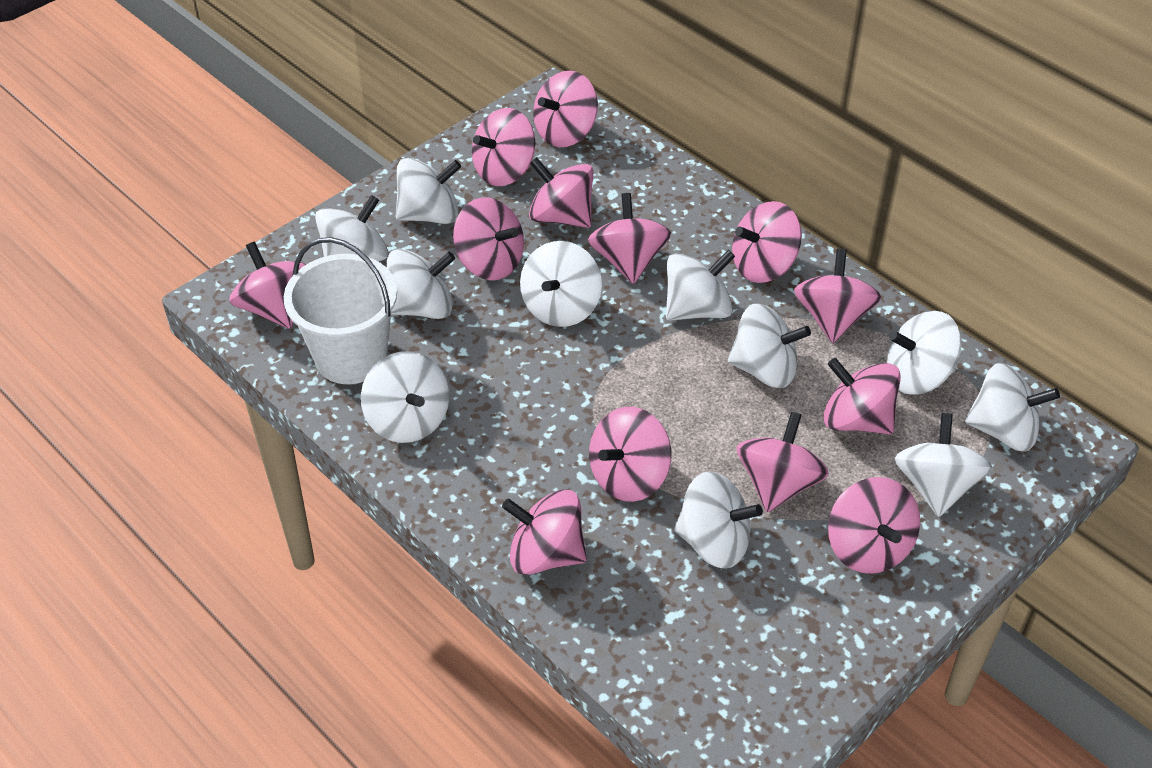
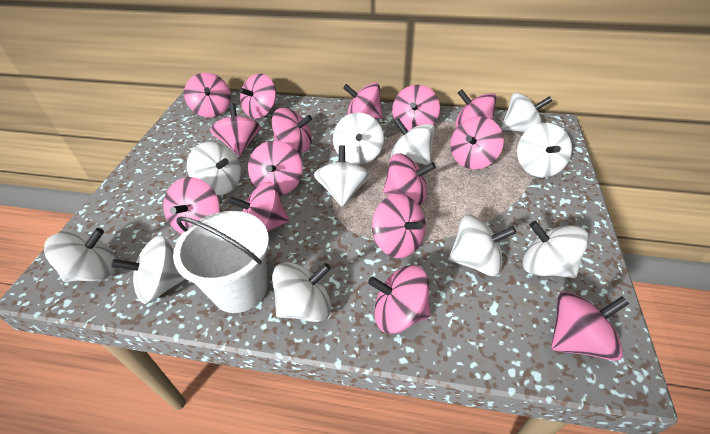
pink spinning top: 13 -> 15

